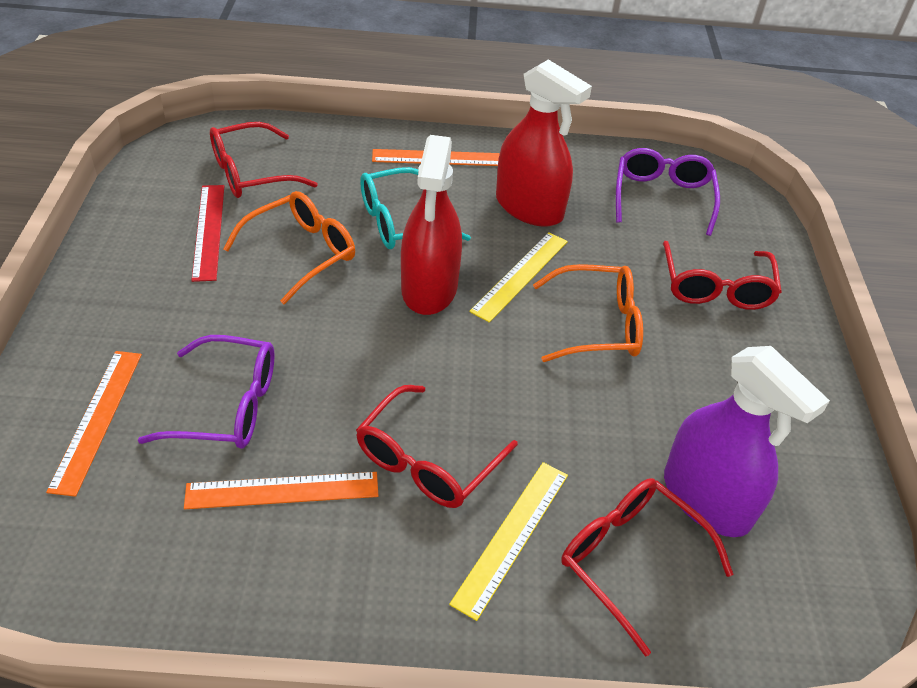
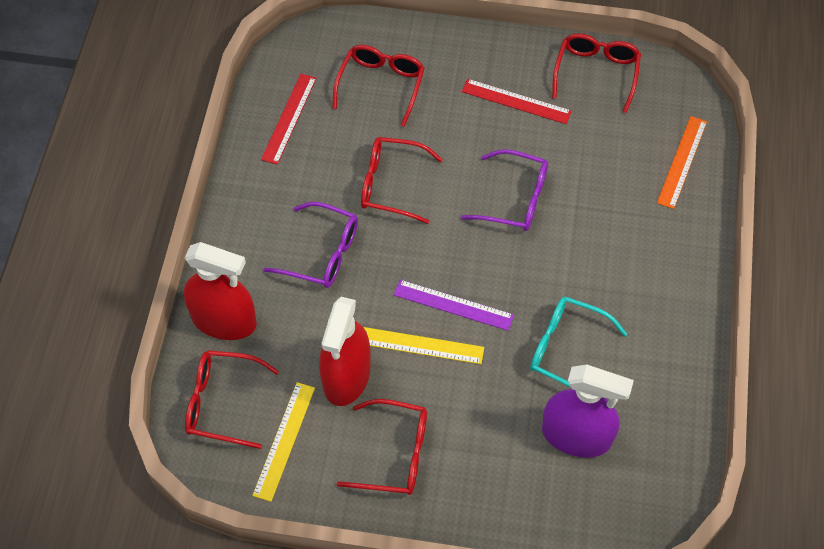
orange glasses: 2 -> 0
orange ruler: 3 -> 1
purple ruler: 0 -> 1
red glasses: 4 -> 5
red ruler: 1 -> 2

